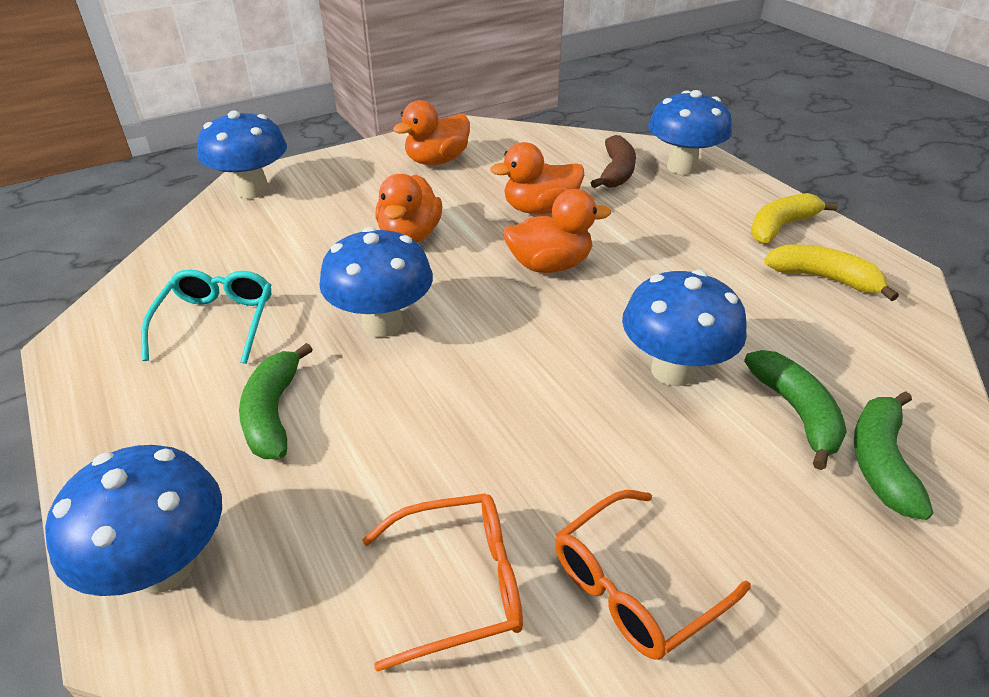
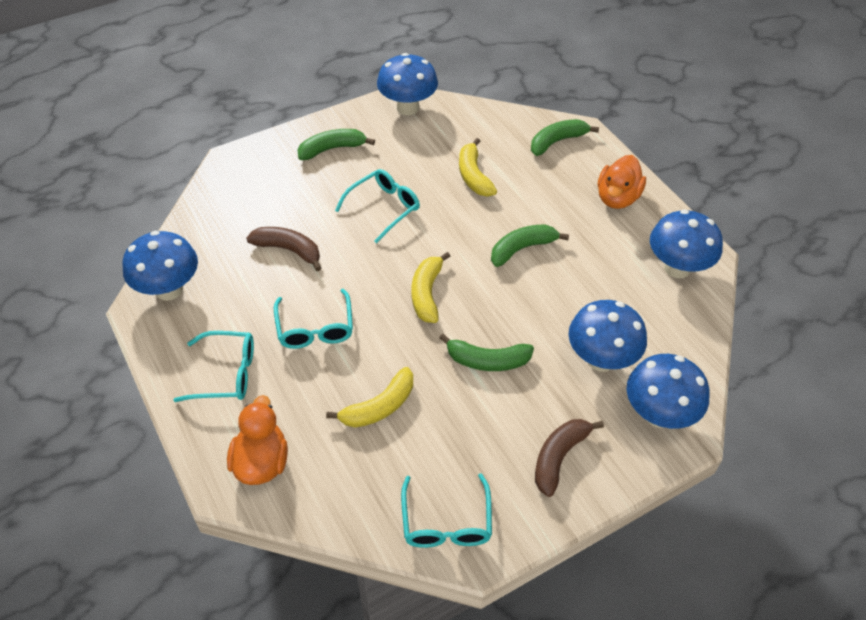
brown banana: 1 -> 2
green banana: 3 -> 4
orange duck: 4 -> 2
orange glasses: 2 -> 0
turquoise glasses: 1 -> 4
yellow banana: 2 -> 3

